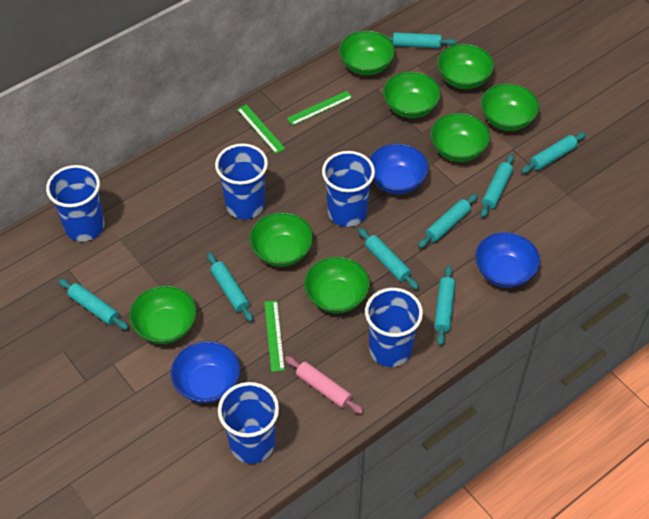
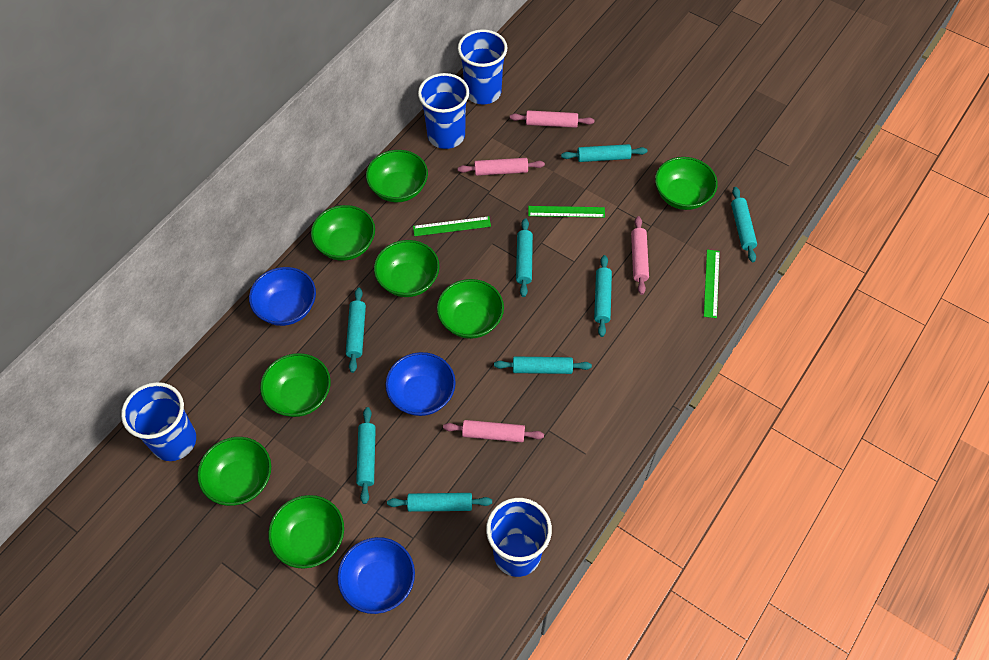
blue cup: 5 -> 4
pink rolling pin: 1 -> 4

